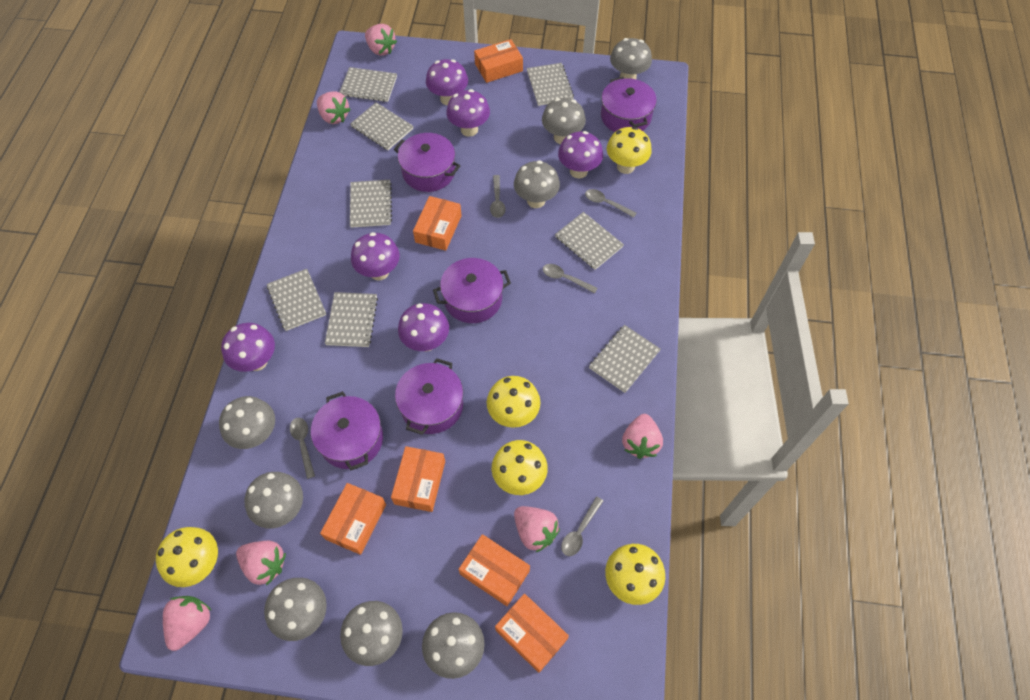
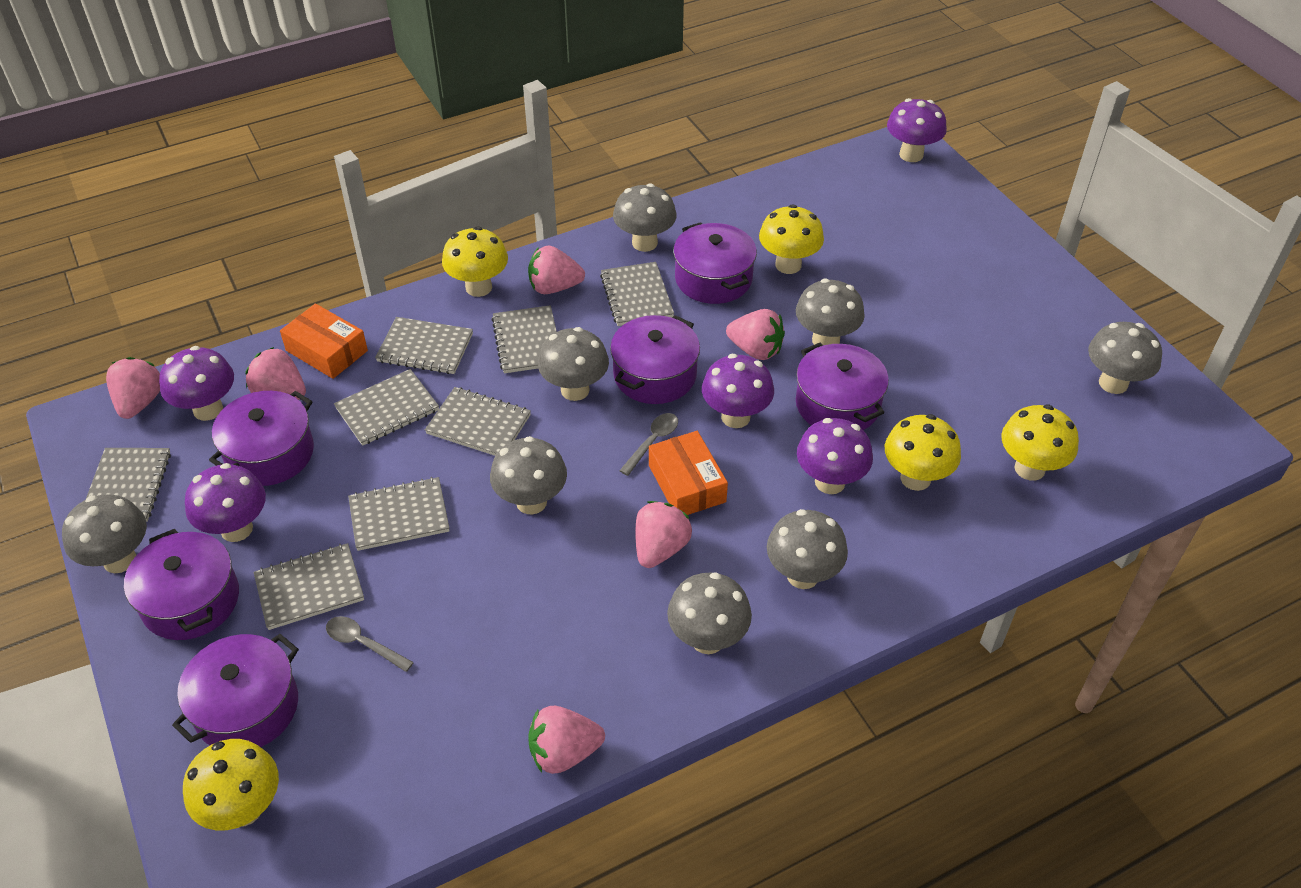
grey spoon: 5 -> 2
orange box: 6 -> 2
purple mushroom: 6 -> 5
purple pot: 5 -> 6

